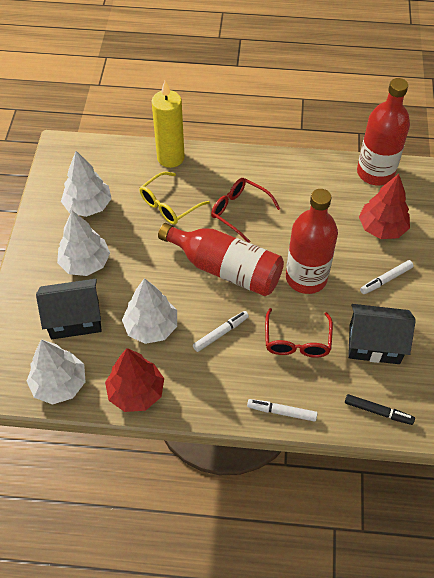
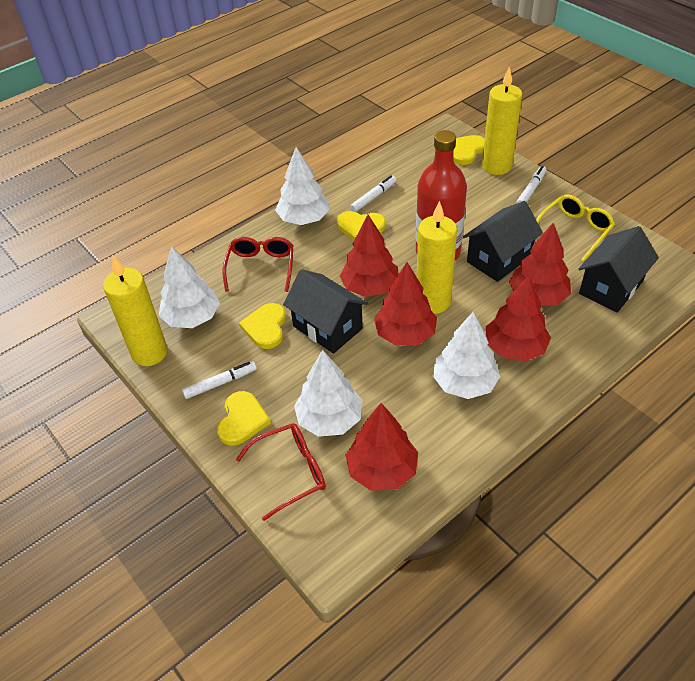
black house: 2 -> 3
black marker: 1 -> 0
red bottle: 3 -> 1
red tree: 2 -> 5
yellow candle: 1 -> 3
yellow heart: 0 -> 4

